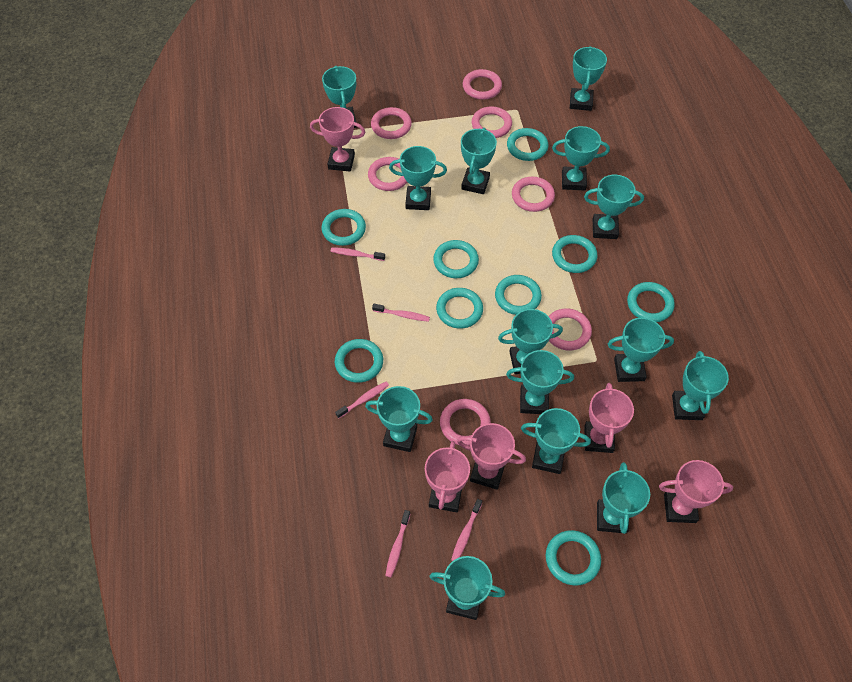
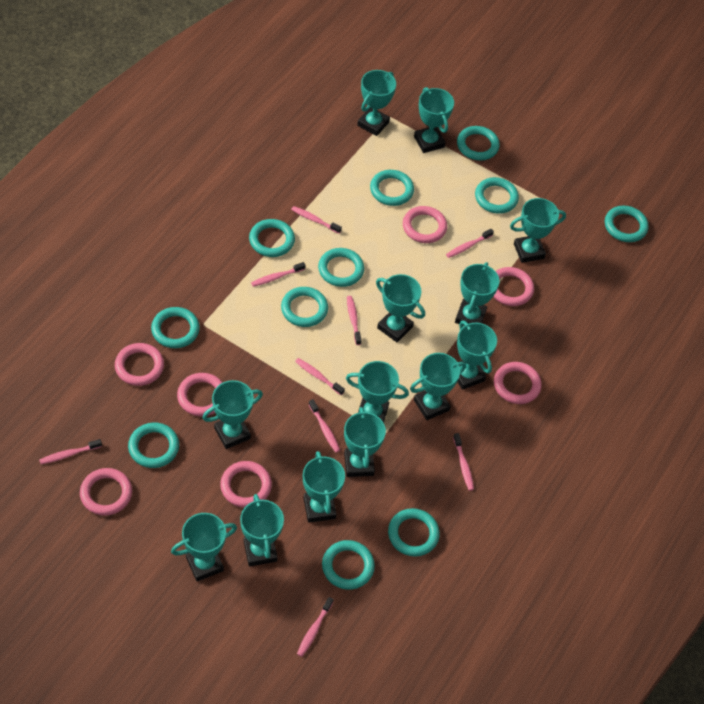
pink toothbrush: 5 -> 9
pink trophy: 5 -> 0
turquoise ring: 9 -> 11
turquoise trophy: 14 -> 13

